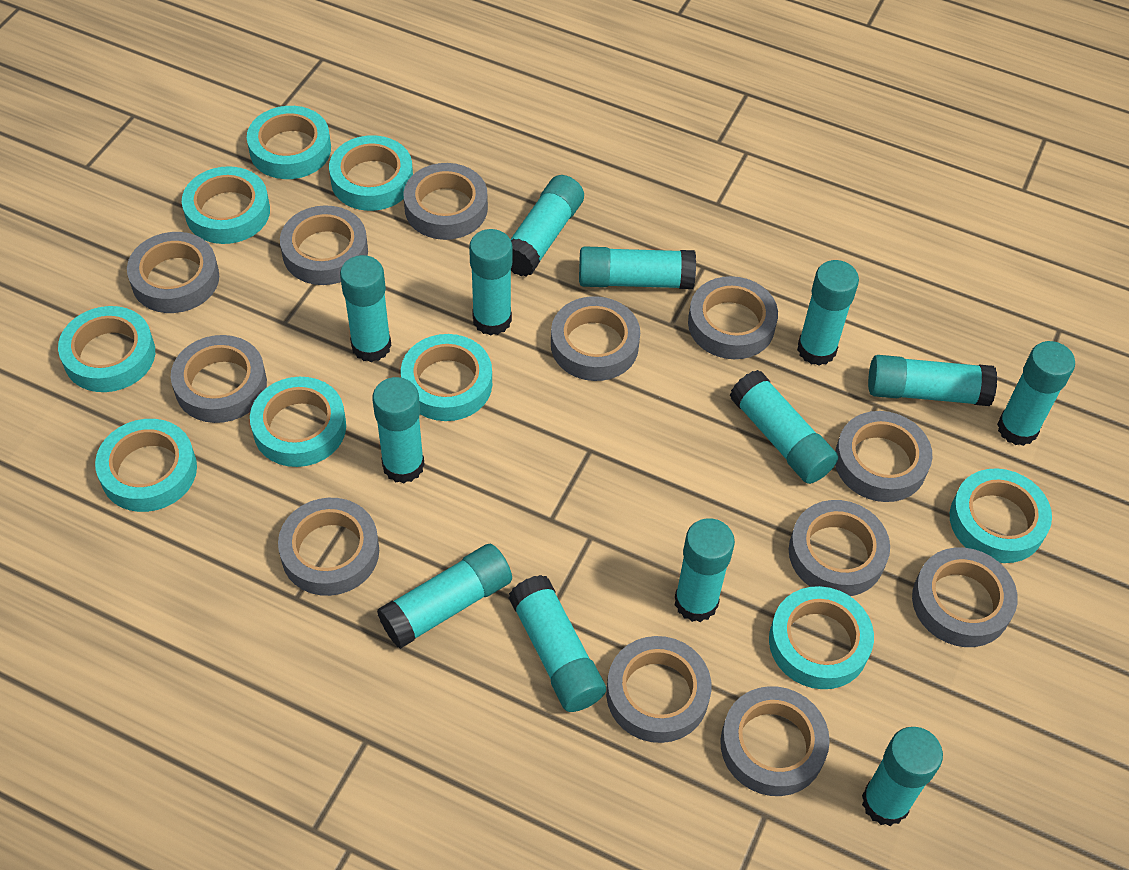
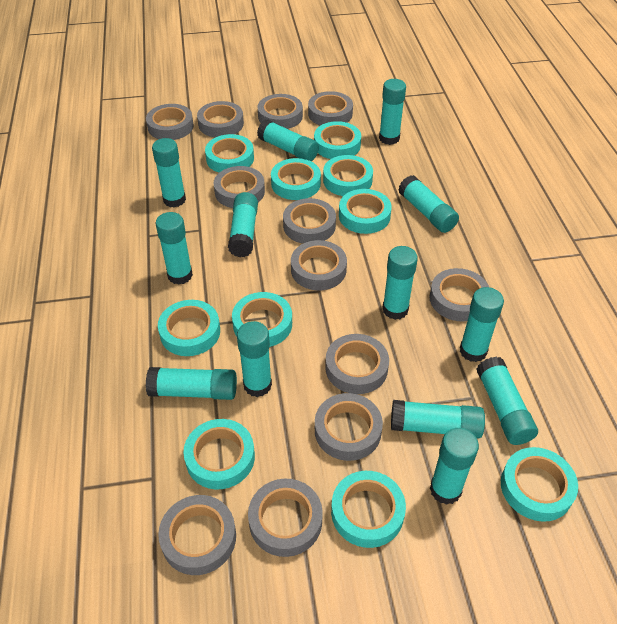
turquoise tape: 9 -> 10

